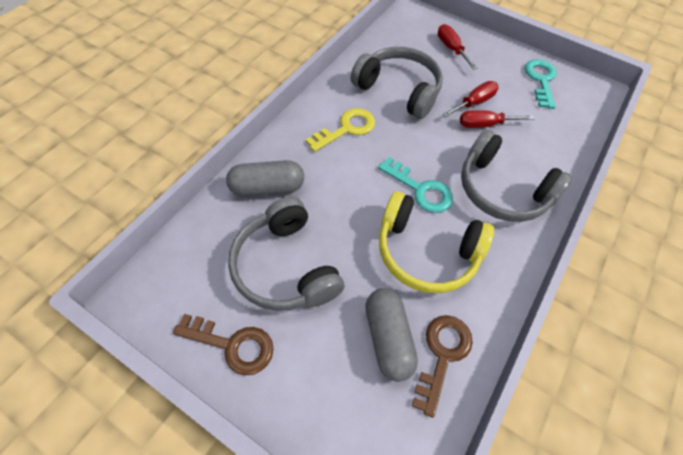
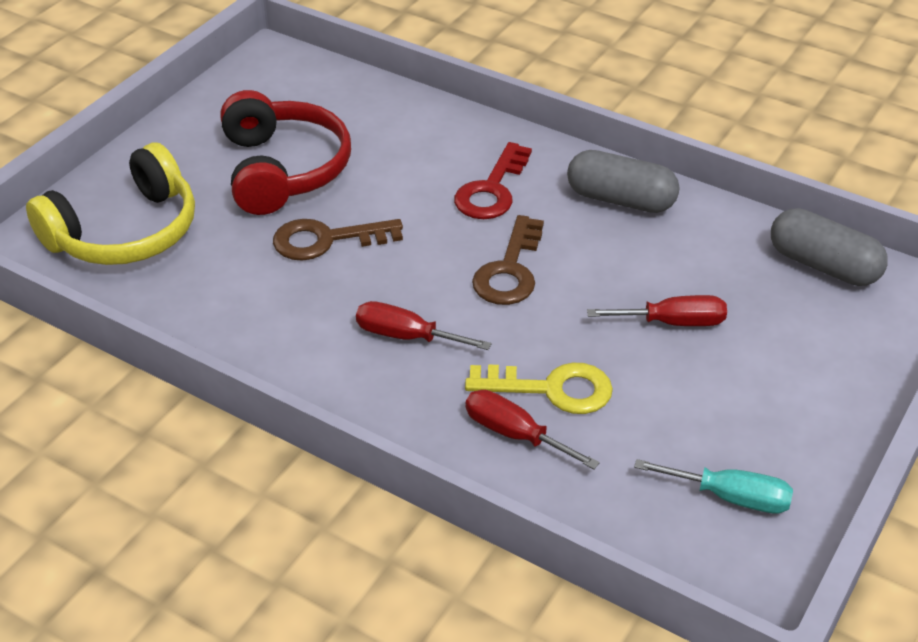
grey headphones: 3 -> 0
red headphones: 0 -> 1
red key: 0 -> 1
turquoise key: 2 -> 0
turquoise screwdriver: 0 -> 1

